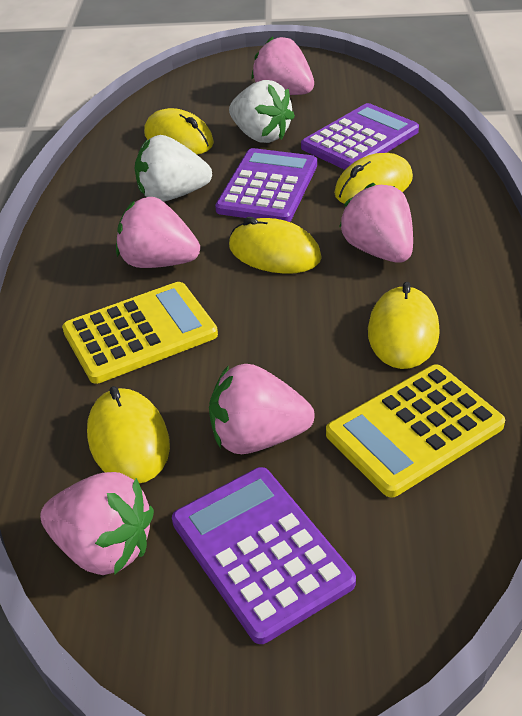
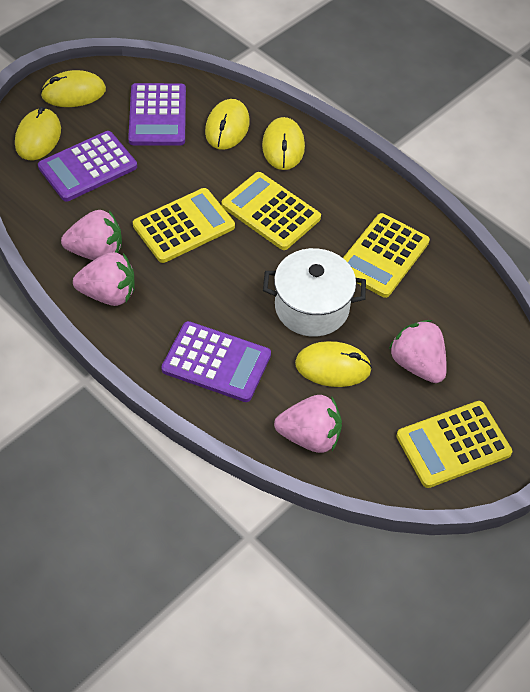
pink strawberry: 5 -> 4
white pot: 0 -> 1
white strawberry: 2 -> 0
yellow calculator: 2 -> 4

